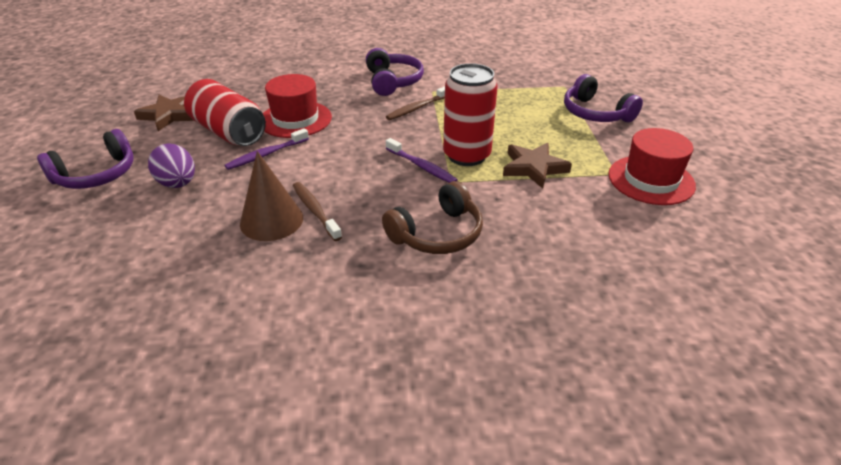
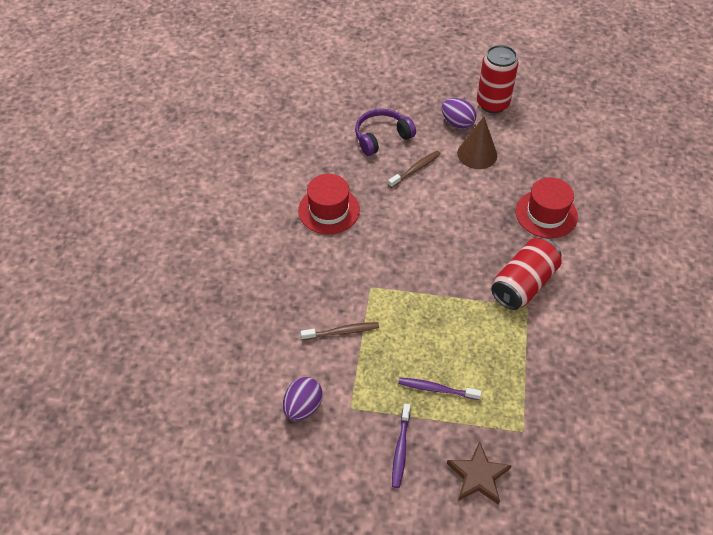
brown headphones: 1 -> 0
brown star: 2 -> 1
purple egg: 1 -> 2
purple headphones: 3 -> 1

